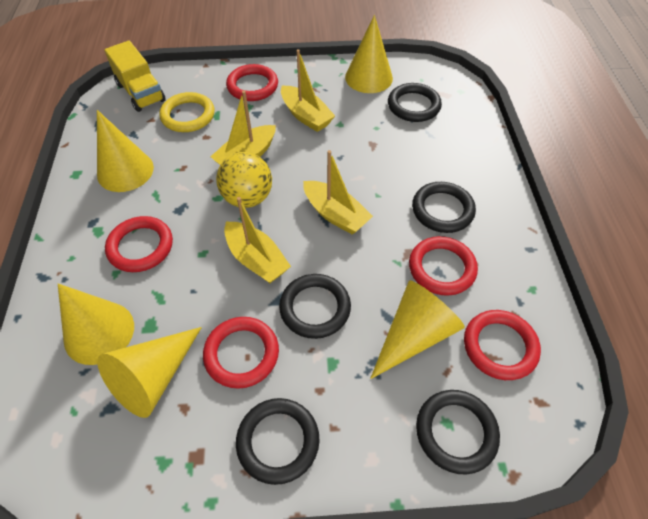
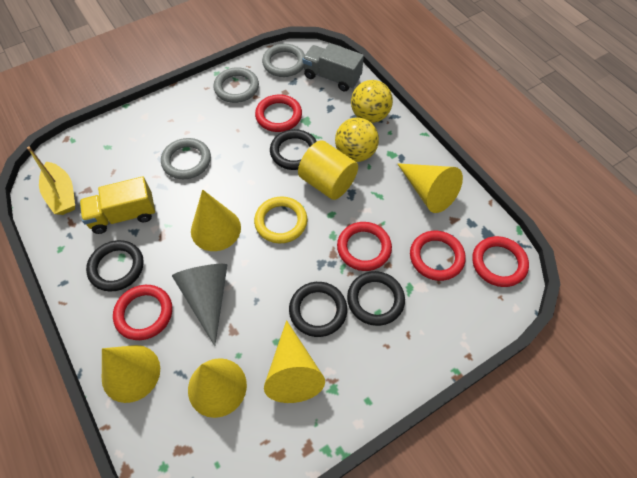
black ring: 5 -> 4
grey cone: 0 -> 1
grey ring: 0 -> 3
grey truck: 0 -> 1
yellow ball: 1 -> 2
yellow boat: 4 -> 1
yellow cylinder: 0 -> 1

